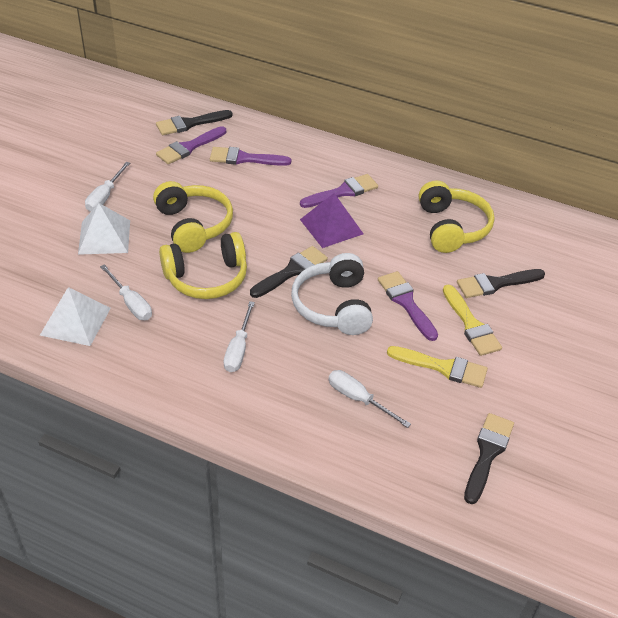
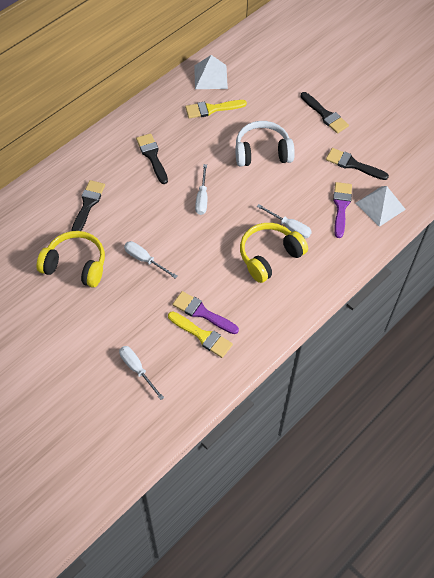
purple brush: 4 -> 2
purple pyramid: 1 -> 0
yellow headphones: 3 -> 2

